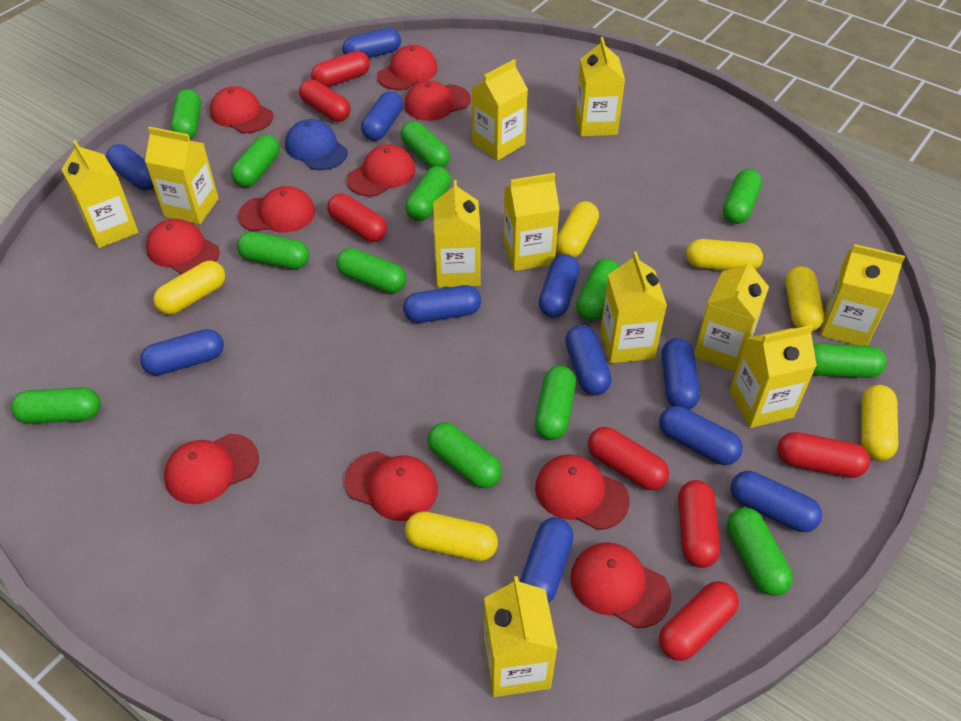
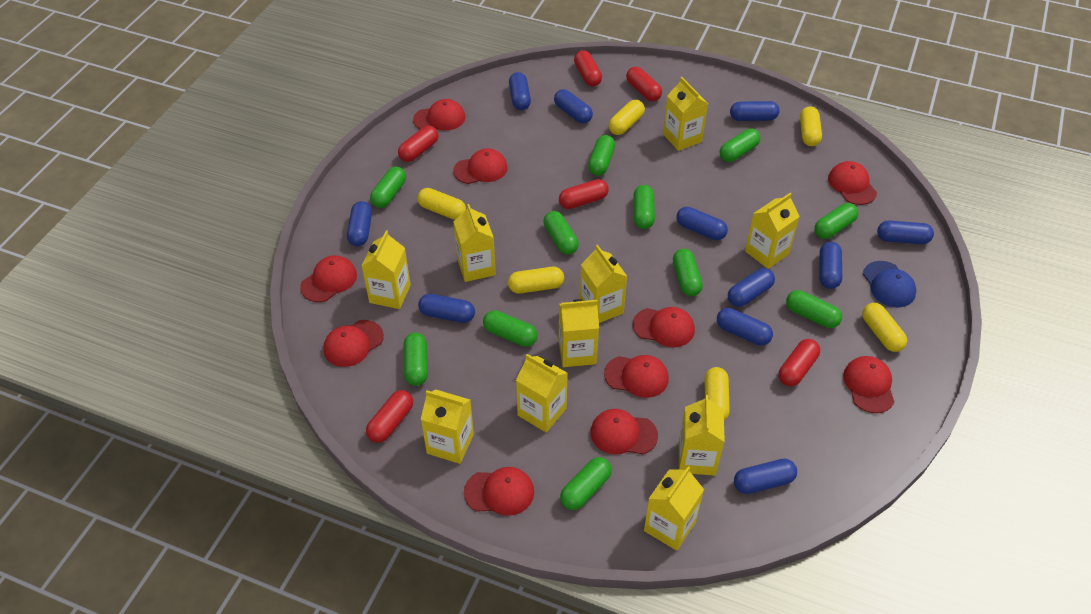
green capsule: 13 -> 11
red capsule: 7 -> 6
yellow carton: 11 -> 10

